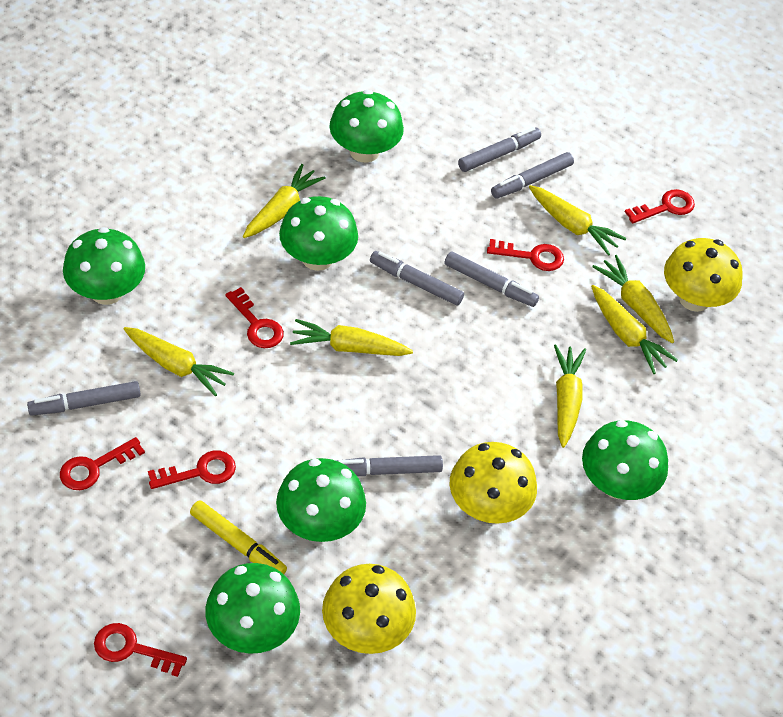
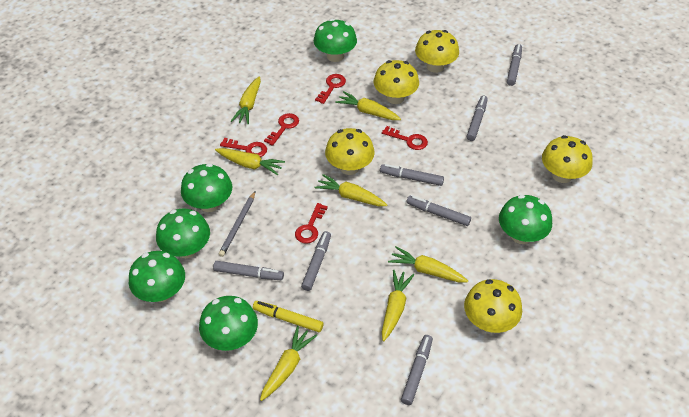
grey marker: 6 -> 7
grey pencil: 0 -> 1
red key: 6 -> 5
yellow mushroom: 3 -> 5

